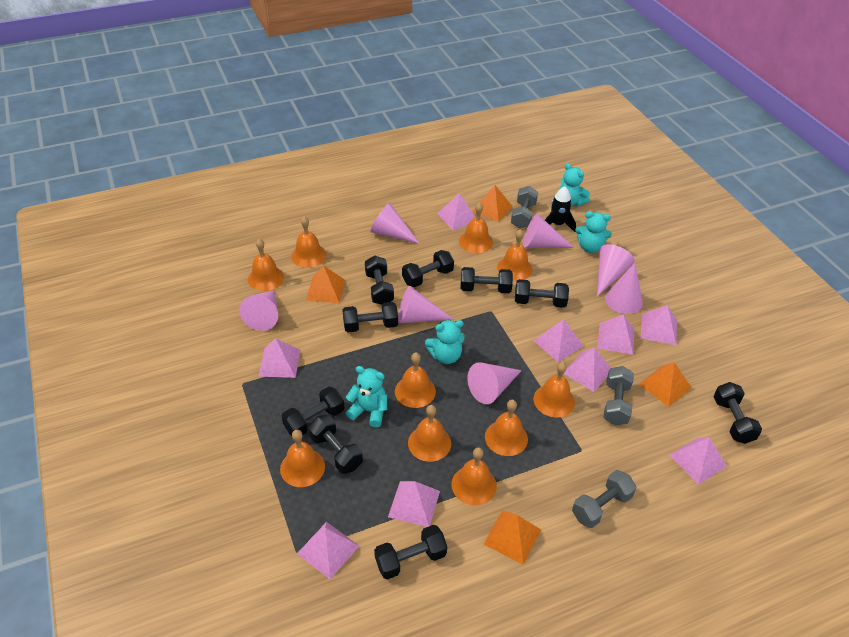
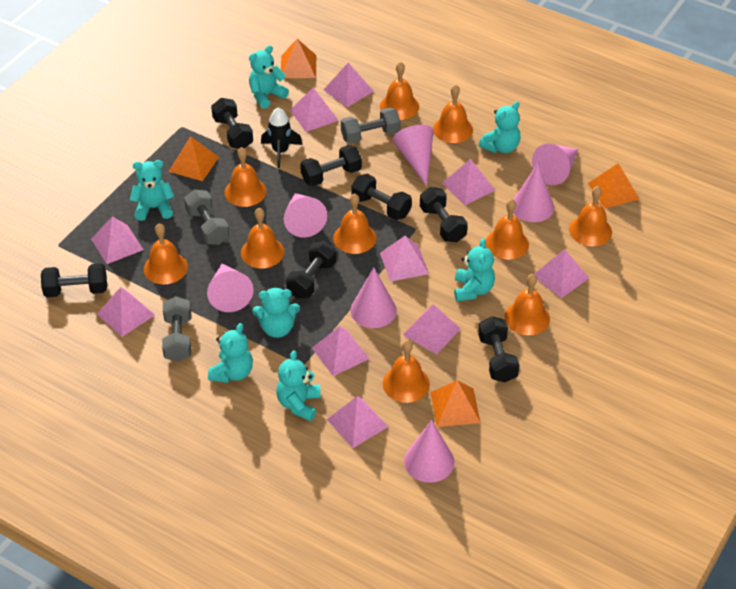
black dumbbell: 9 -> 7
pink pyramid: 9 -> 10
turquoise teddy bear: 4 -> 7

